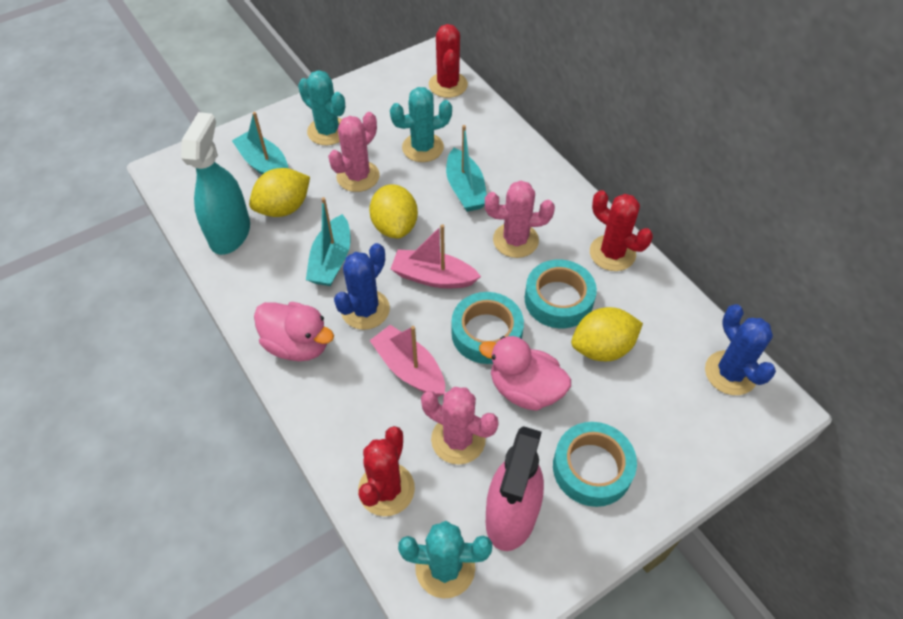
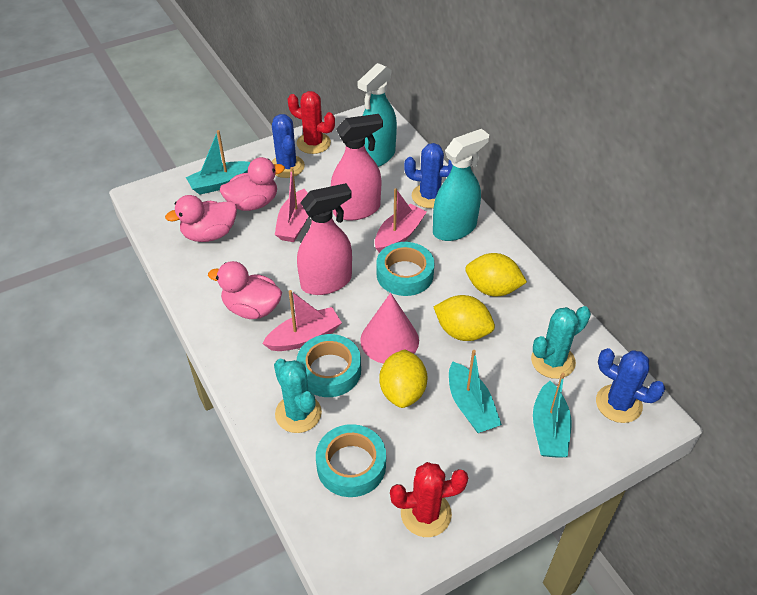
blue cactus: 2 -> 3
pink boat: 2 -> 3
pink cactus: 3 -> 0
pink cone: 0 -> 1
pink duck: 2 -> 3
pink spray bottle: 1 -> 2
red cactus: 3 -> 2
turquoise cactus: 3 -> 2
turquoise spray bottle: 1 -> 2

